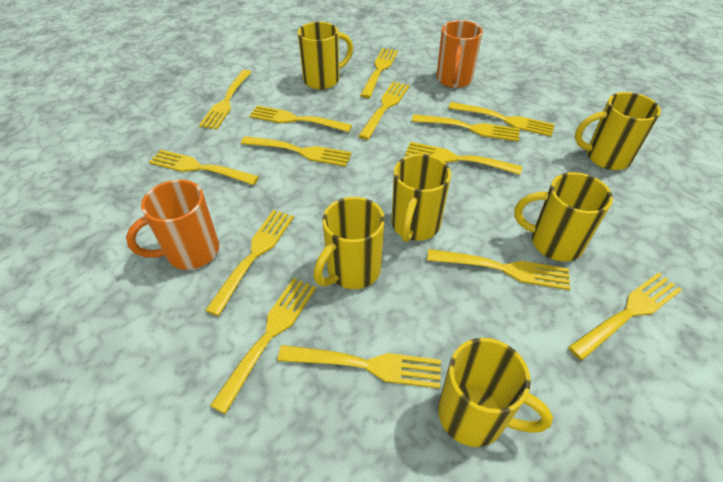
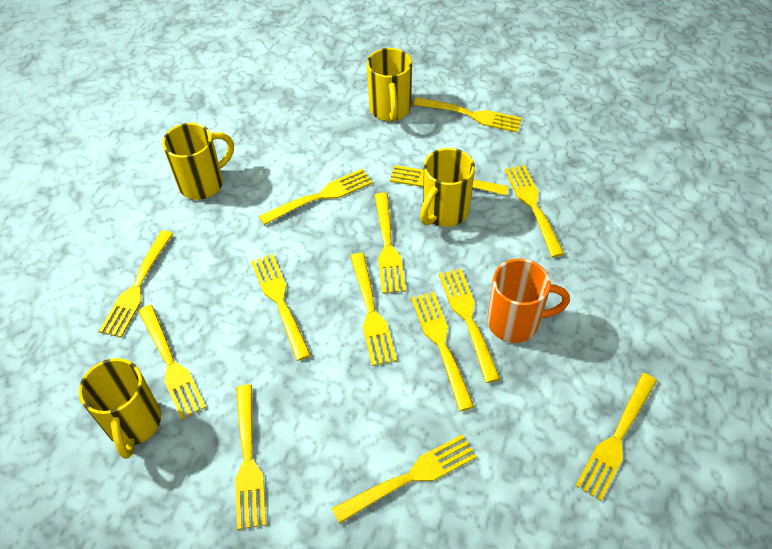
orange mug: 2 -> 1
yellow mug: 6 -> 4

